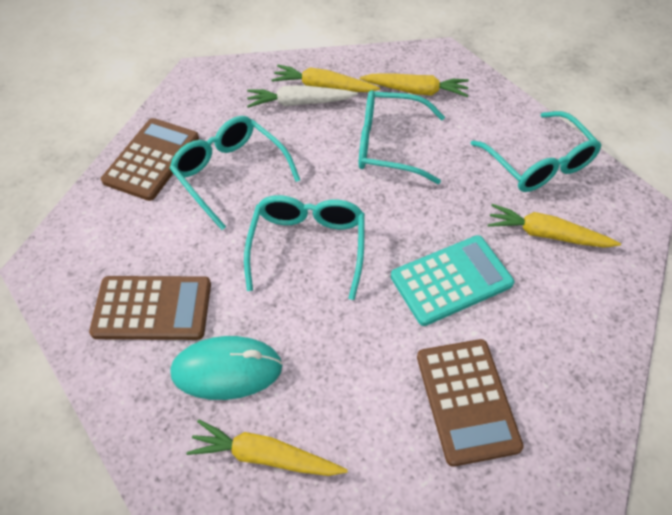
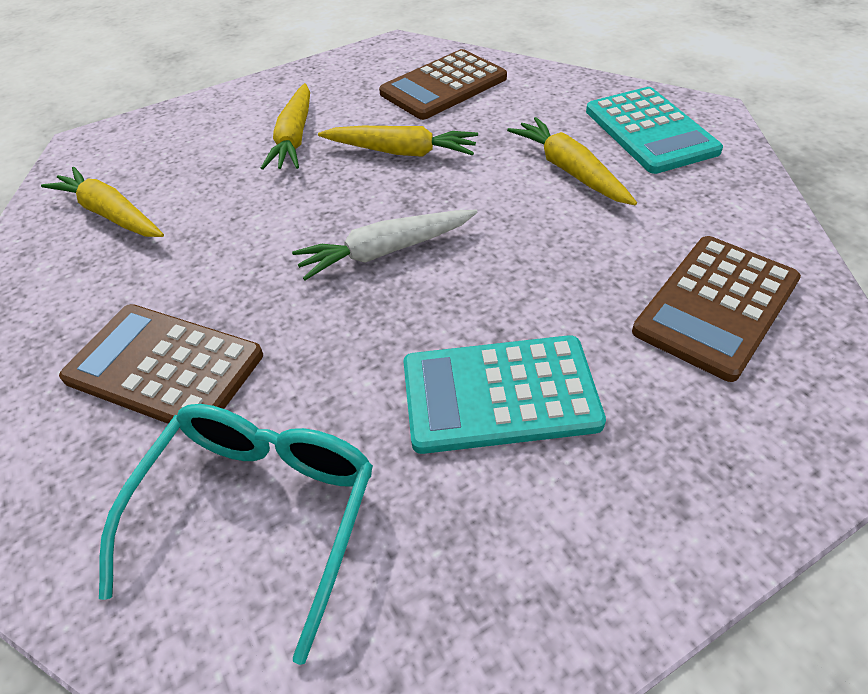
turquoise calculator: 1 -> 2
turquoise glasses: 4 -> 1
turquoise mouse: 1 -> 0

